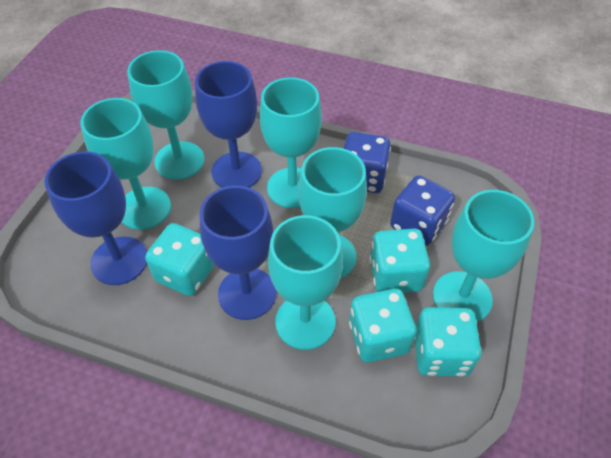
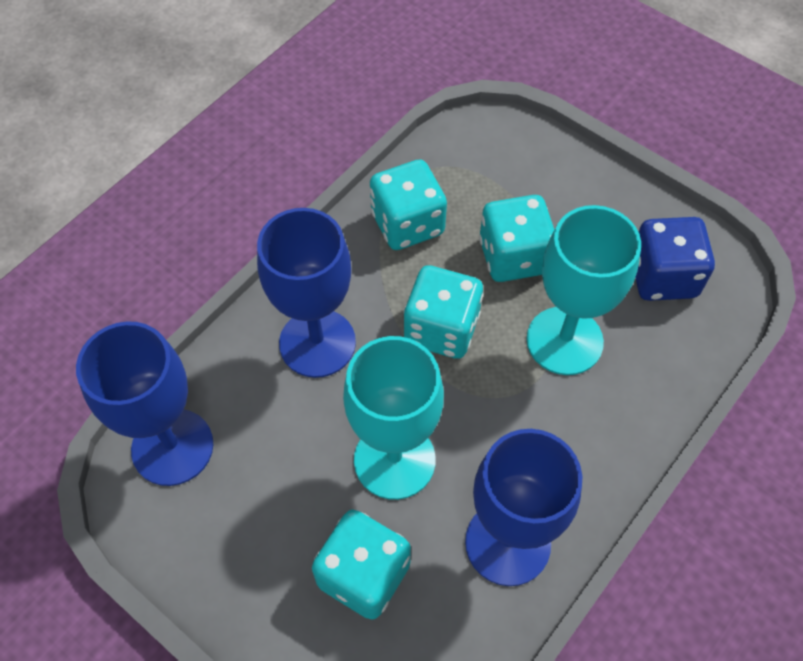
blue dice: 2 -> 1
turquoise goblet: 6 -> 2

